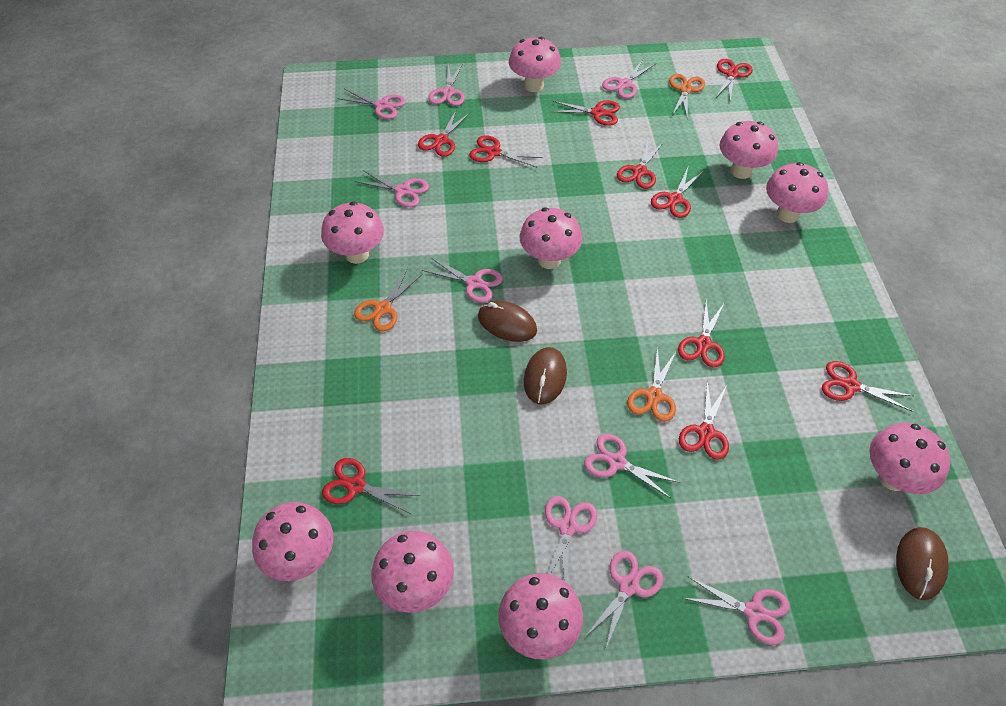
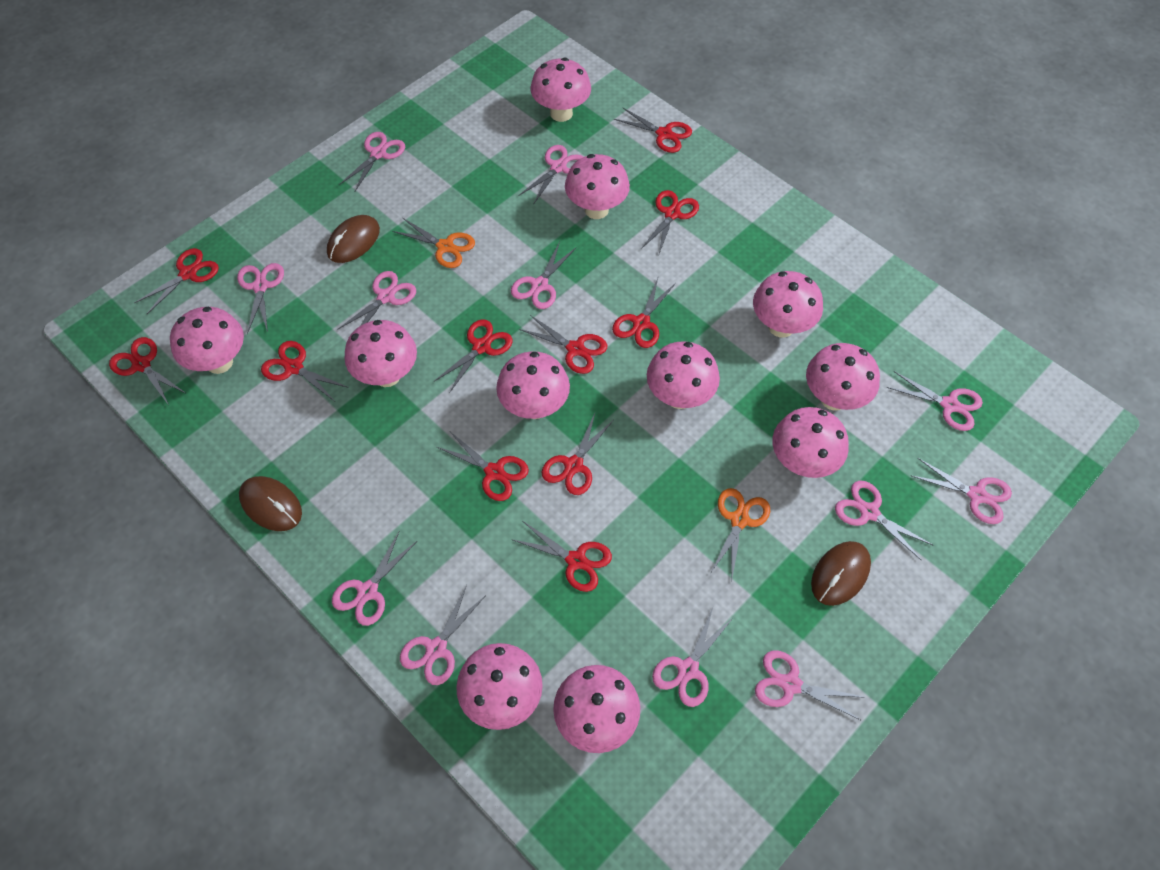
orange scissors: 3 -> 2
pink mushroom: 9 -> 11
pink scissors: 9 -> 12
red scissors: 10 -> 11

